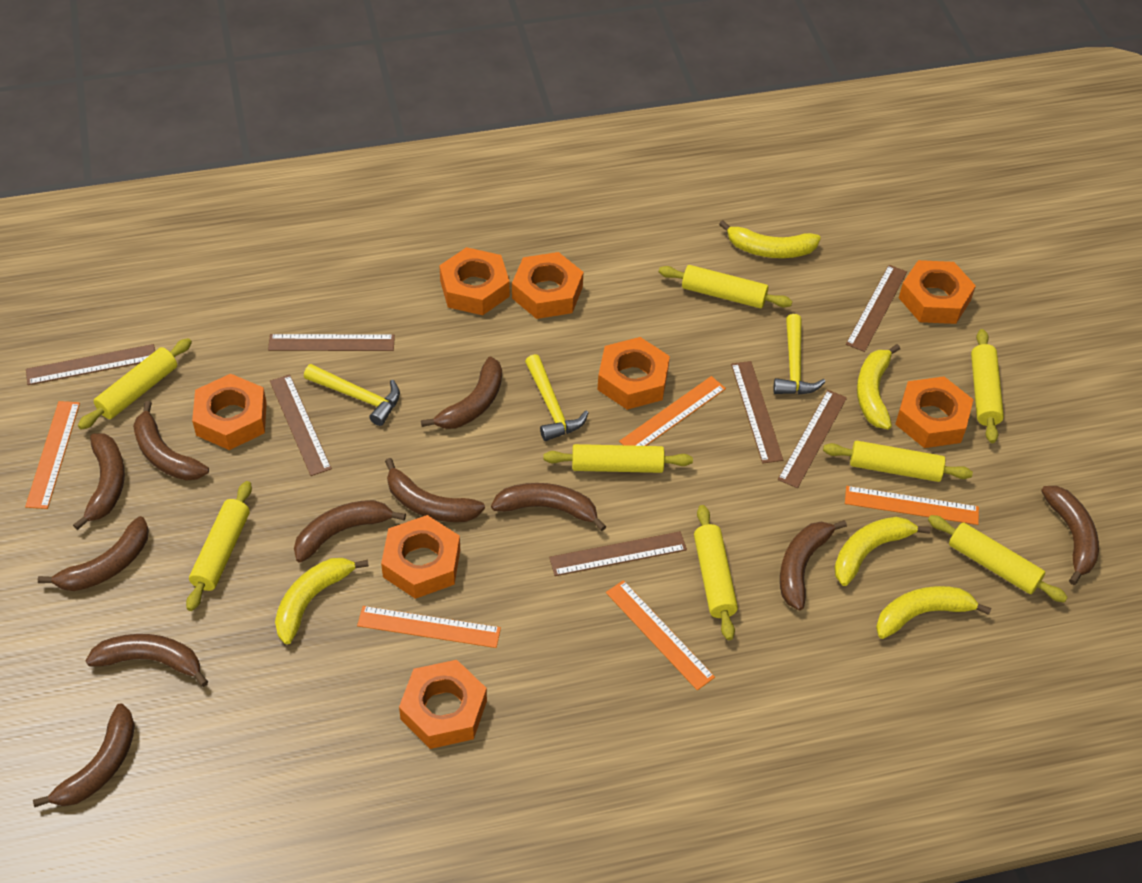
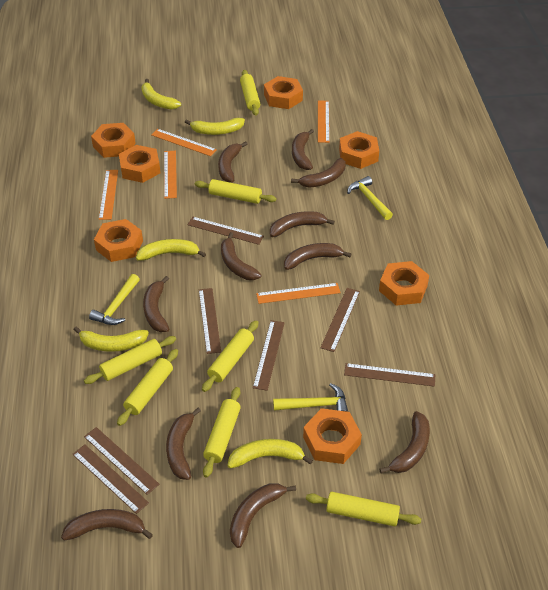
orange nut: 8 -> 7
yellow rolling pin: 8 -> 7

